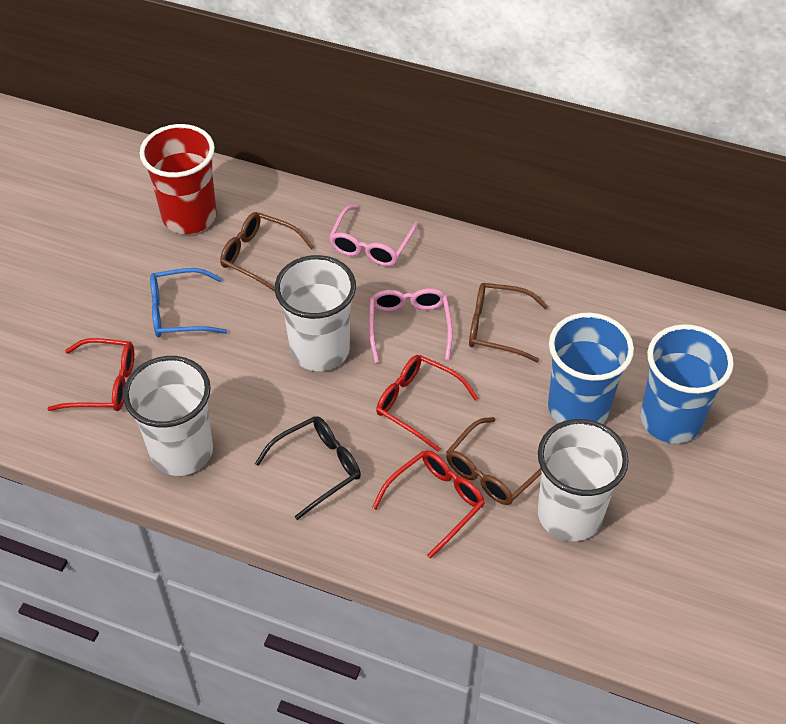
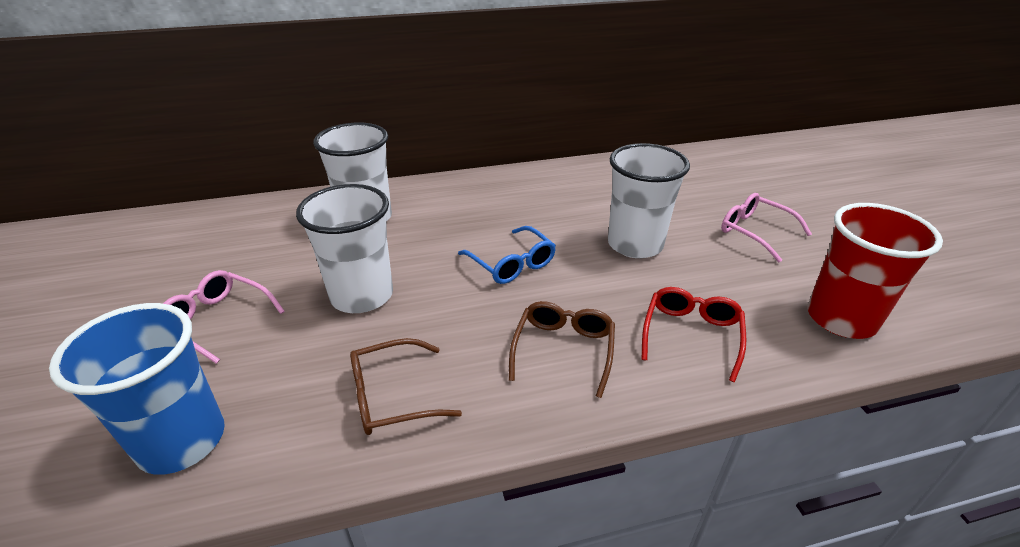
black glasses: 1 -> 0
blue cup: 2 -> 1
brown glasses: 3 -> 2
red glasses: 3 -> 1

